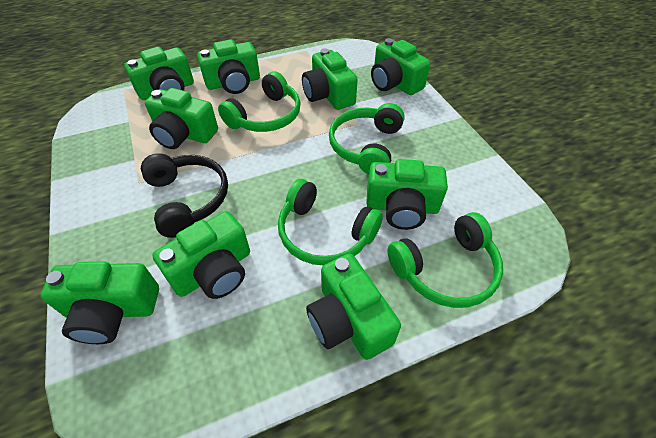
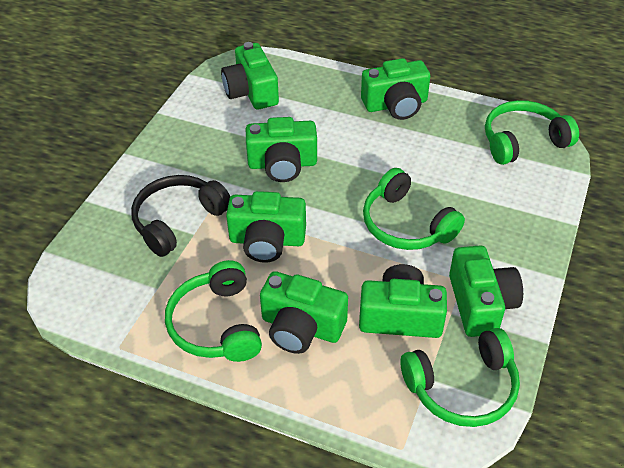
green camera: 9 -> 7

